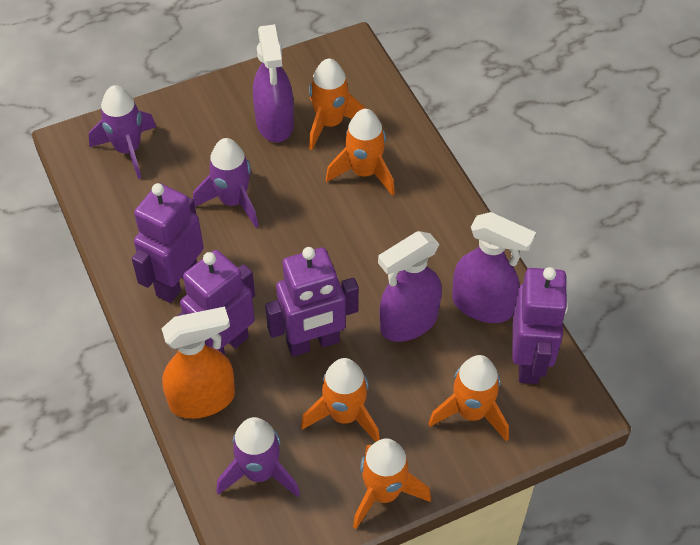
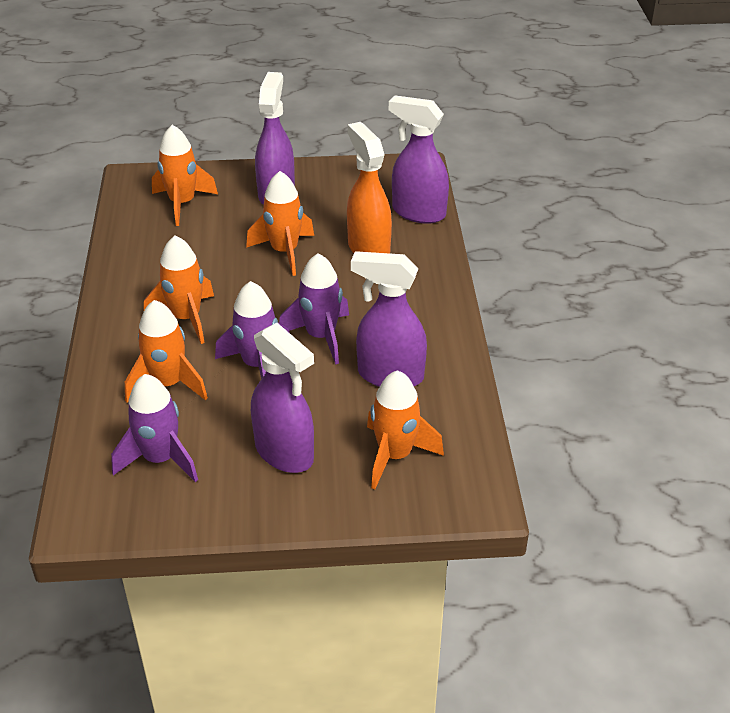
purple robot: 4 -> 0
purple spray bottle: 3 -> 4

